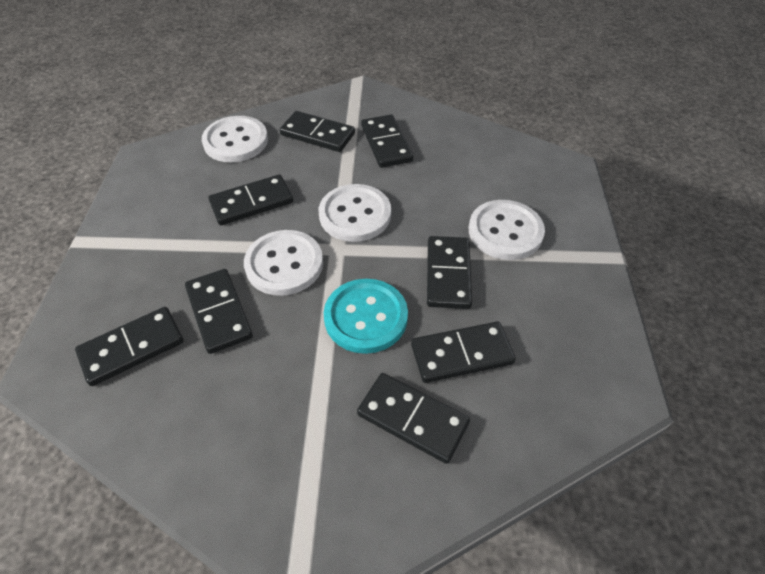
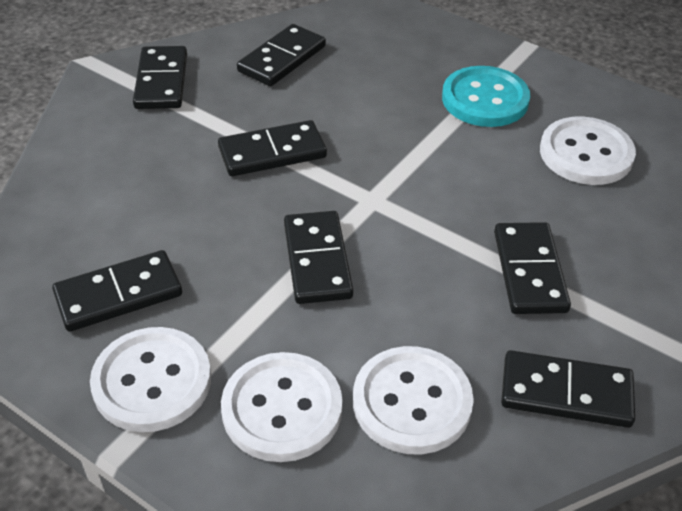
black domino: 8 -> 7

